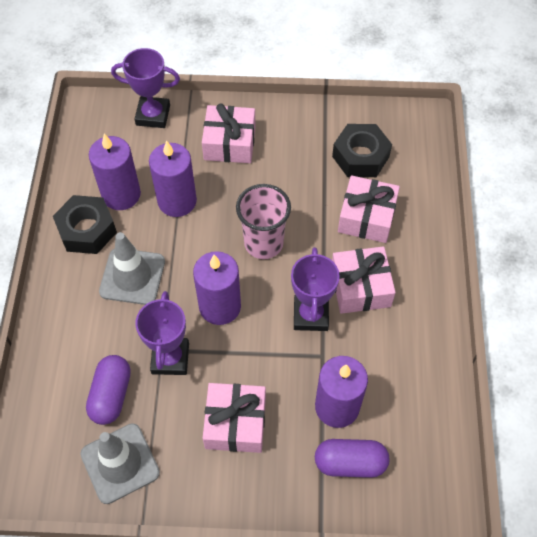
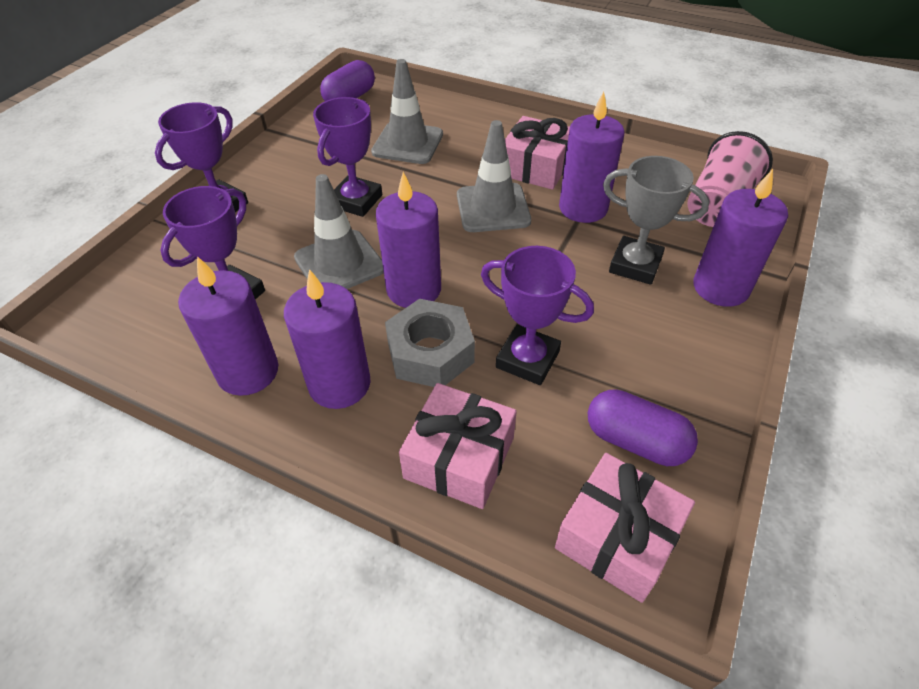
black nut: 2 -> 0
grey nut: 0 -> 1
grey traffic cone: 2 -> 3
grey trophy: 0 -> 1
pink gift: 4 -> 3
purple candle: 4 -> 5
purple trophy: 3 -> 4

